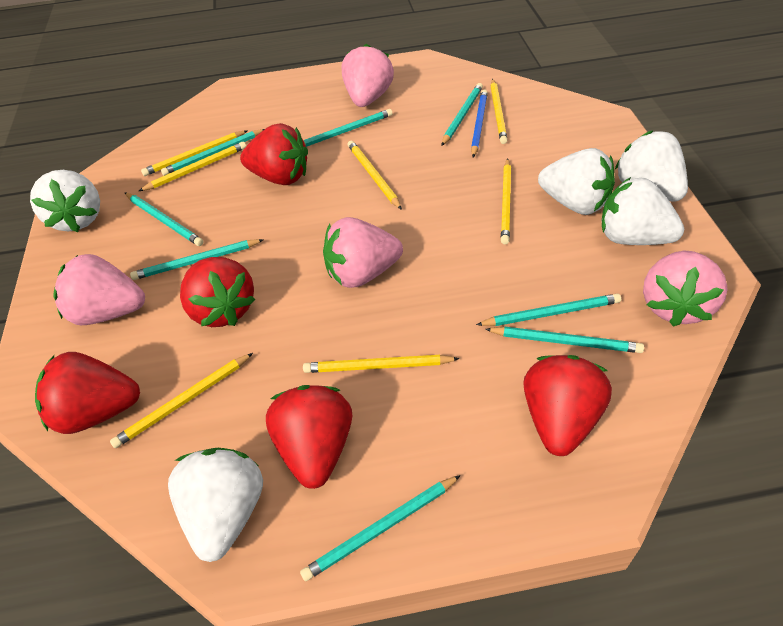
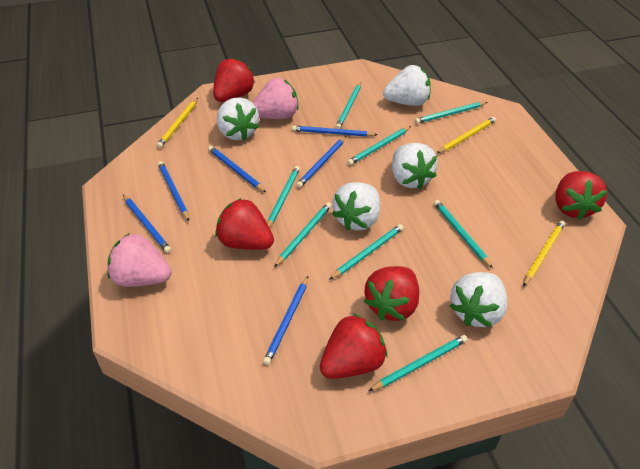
blue pencil: 1 -> 6
pink strawberry: 4 -> 2
yellow pencil: 7 -> 3

